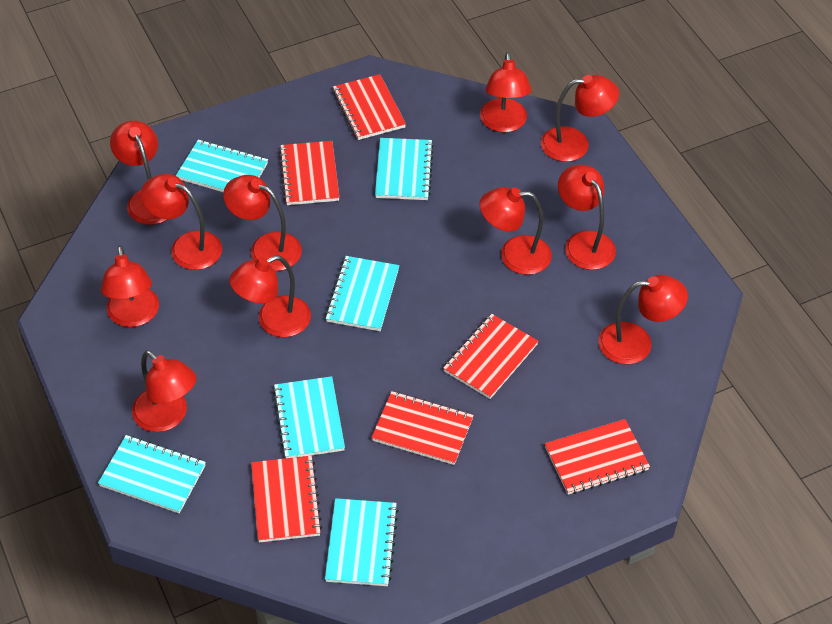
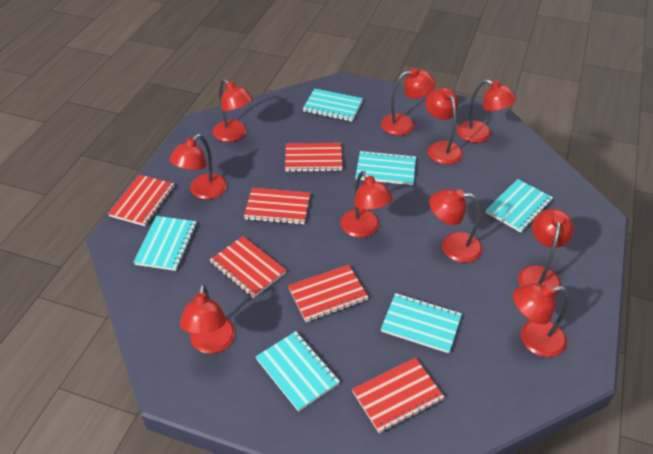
red lamp: 11 -> 10

